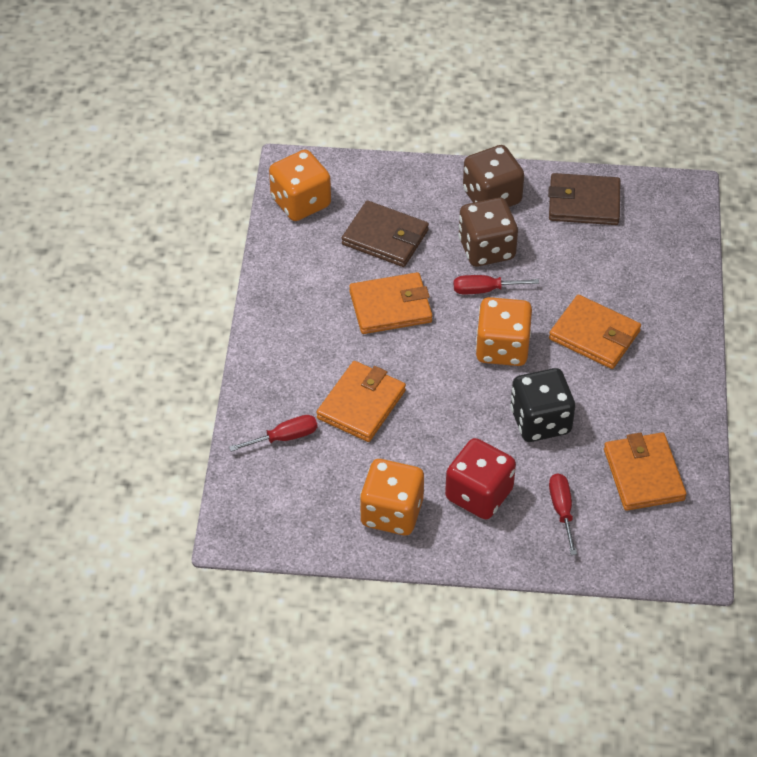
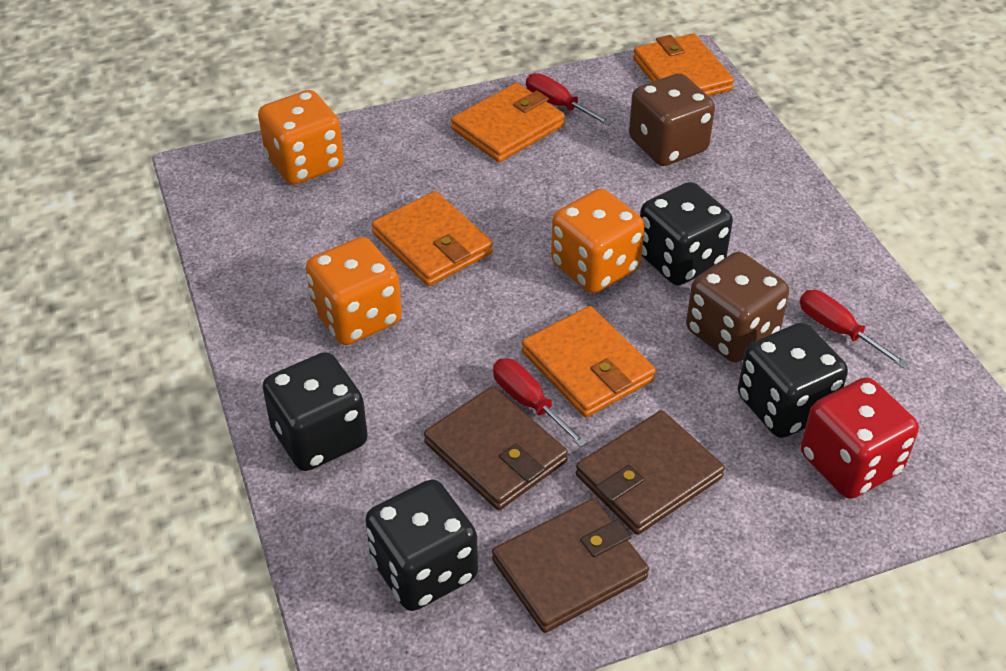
black dice: 1 -> 4
brown wallet: 2 -> 3

